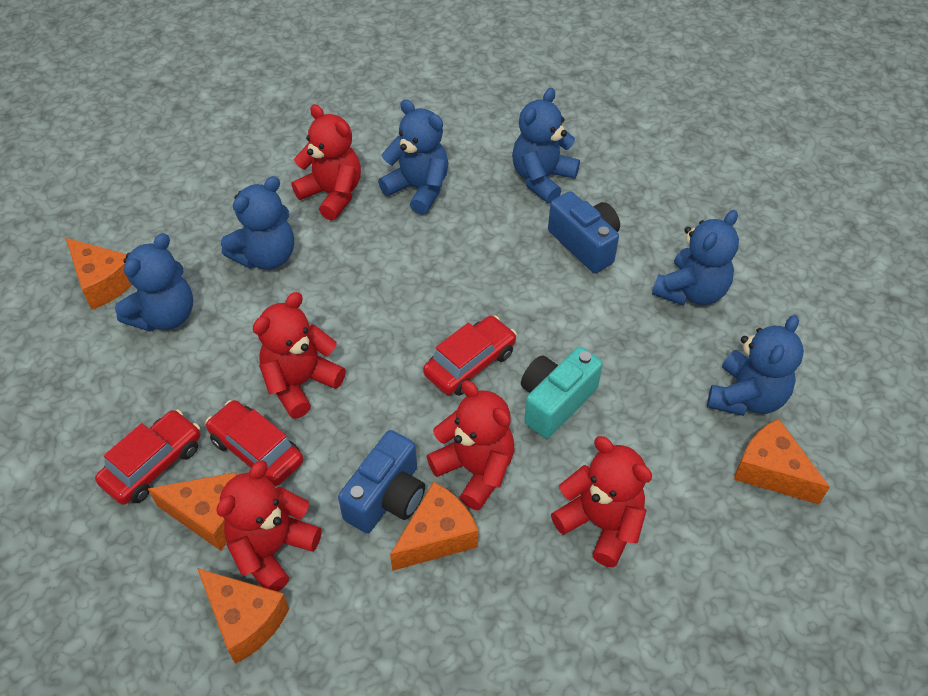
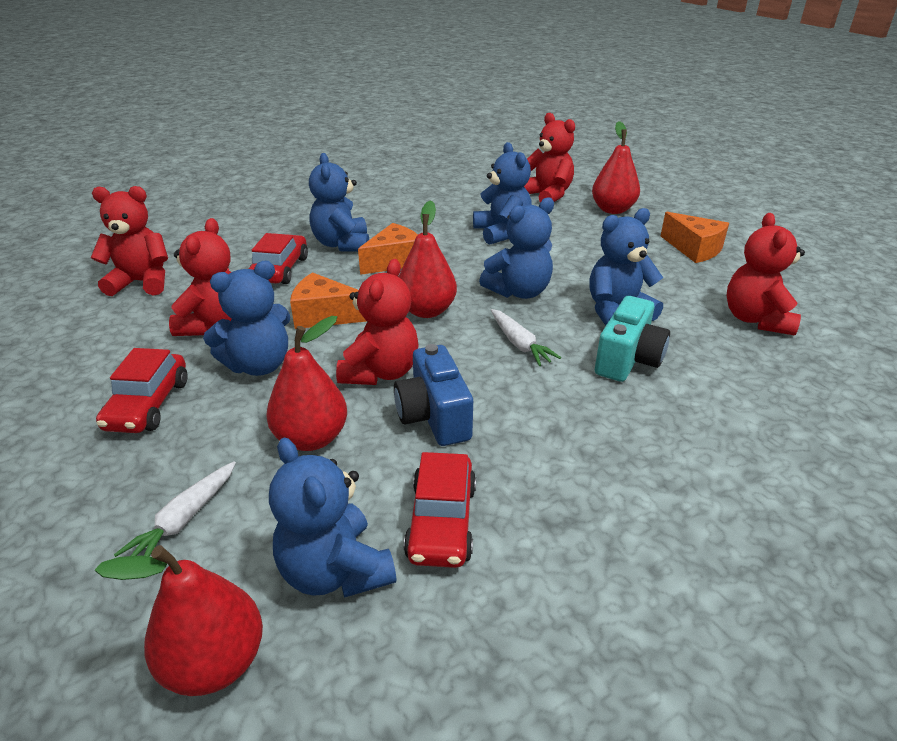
blue camera: 2 -> 1
orange cheese: 5 -> 3
red pear: 0 -> 4
white carrot: 0 -> 2

